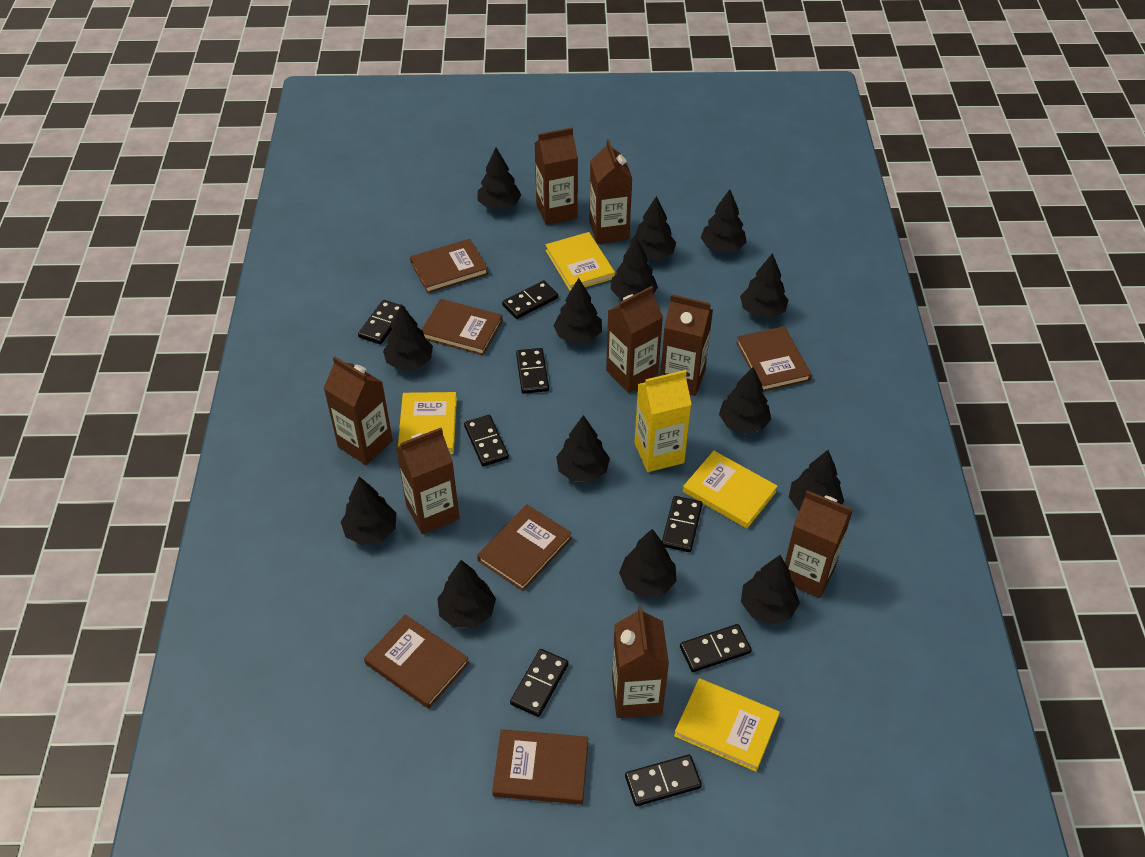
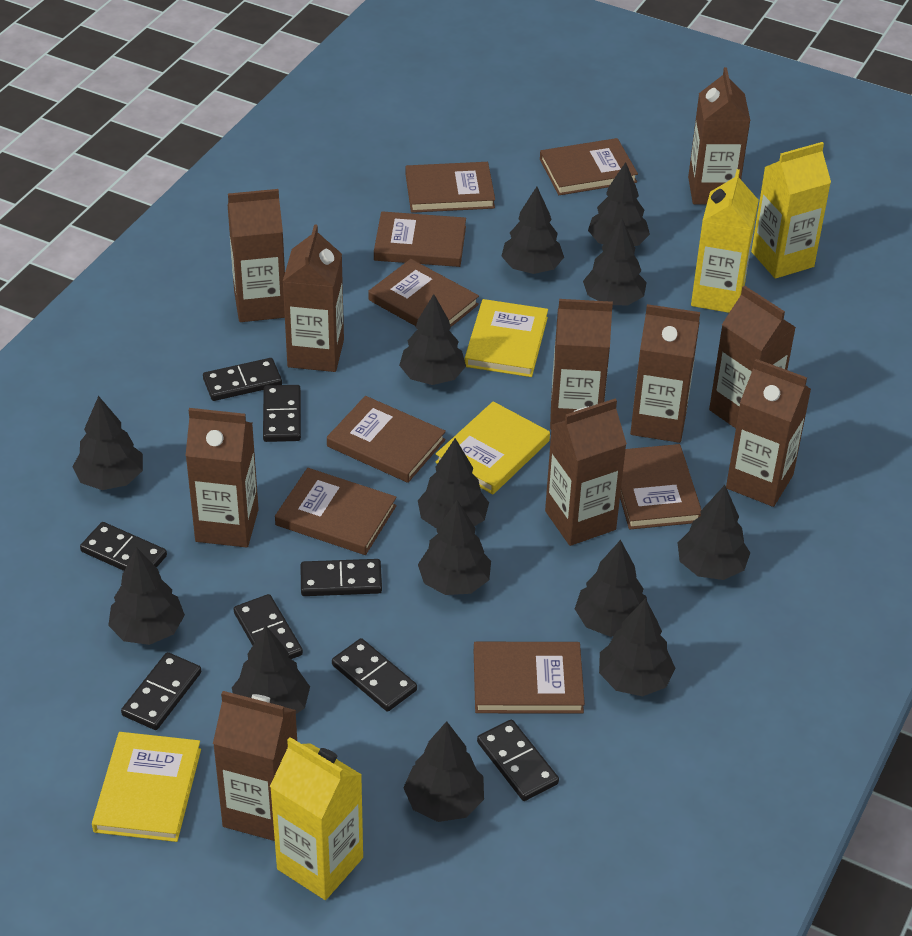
black tree: 14 -> 13
brown book: 6 -> 8
brown carton: 8 -> 10
yellow book: 4 -> 3
yellow carton: 1 -> 3

